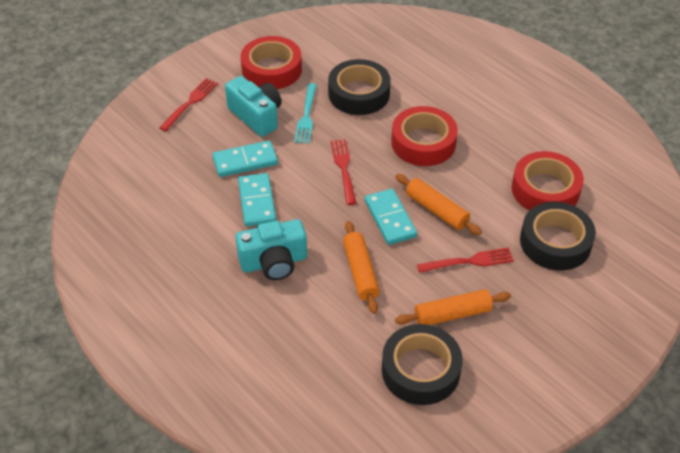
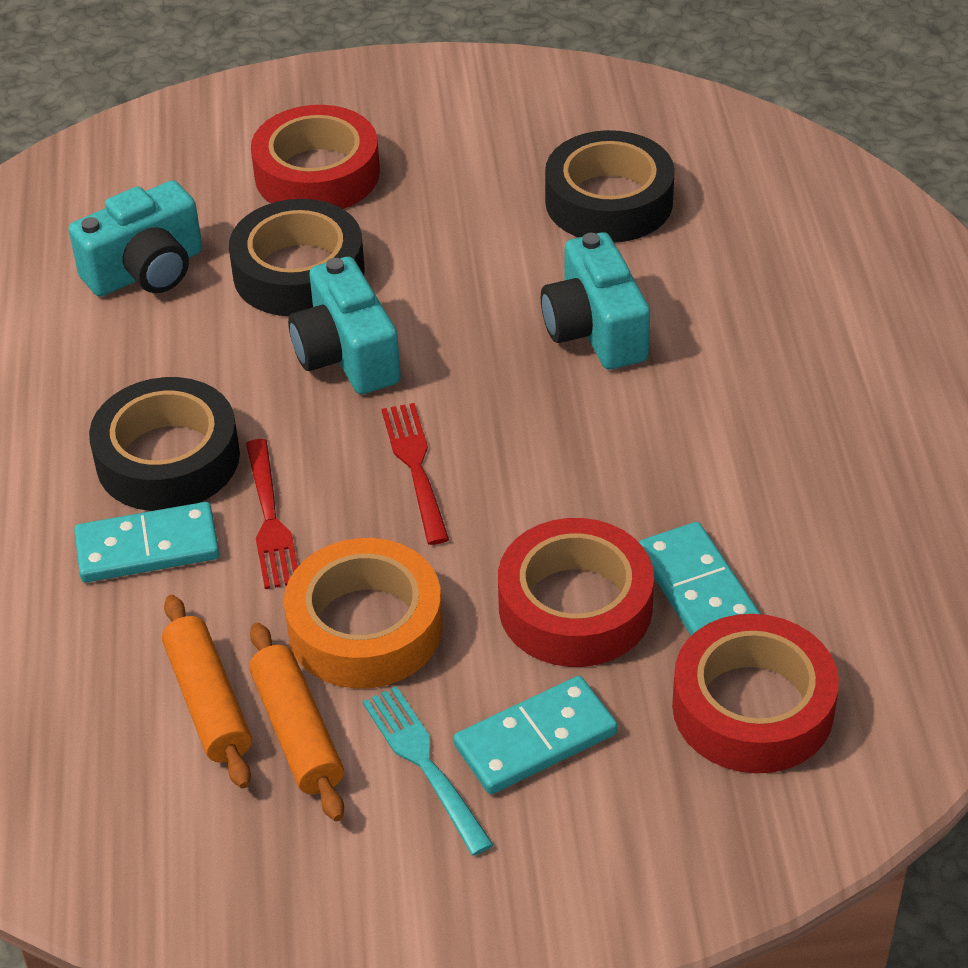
orange rolling pin: 3 -> 2
orange tape: 0 -> 1
red fork: 3 -> 2
turquoise camera: 2 -> 3

